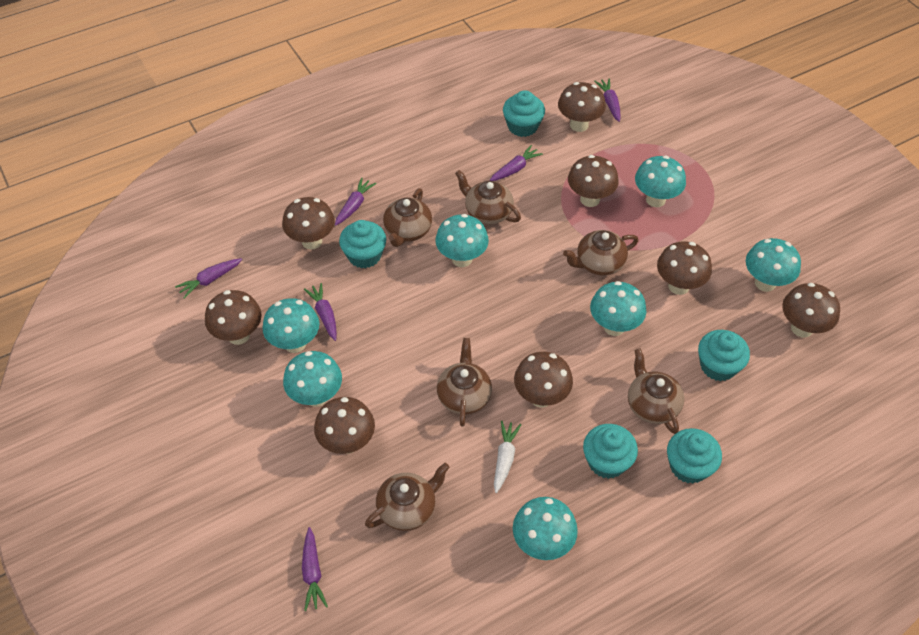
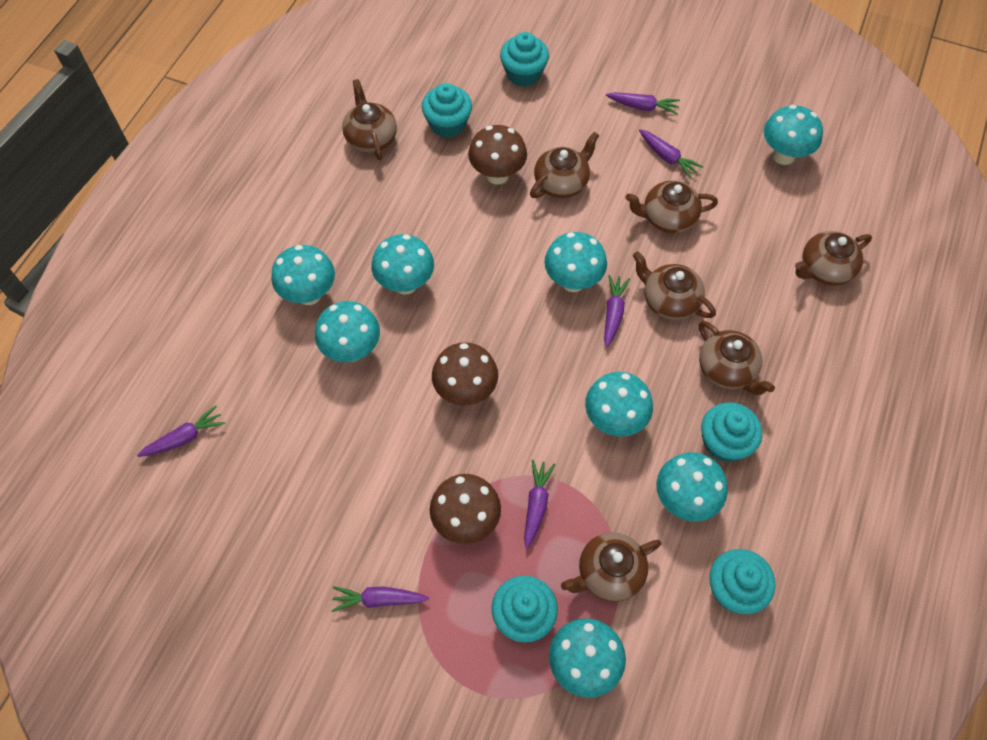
brown mushroom: 8 -> 3
brown teapot: 6 -> 7
turquoise mushroom: 7 -> 8
white carrot: 1 -> 0

